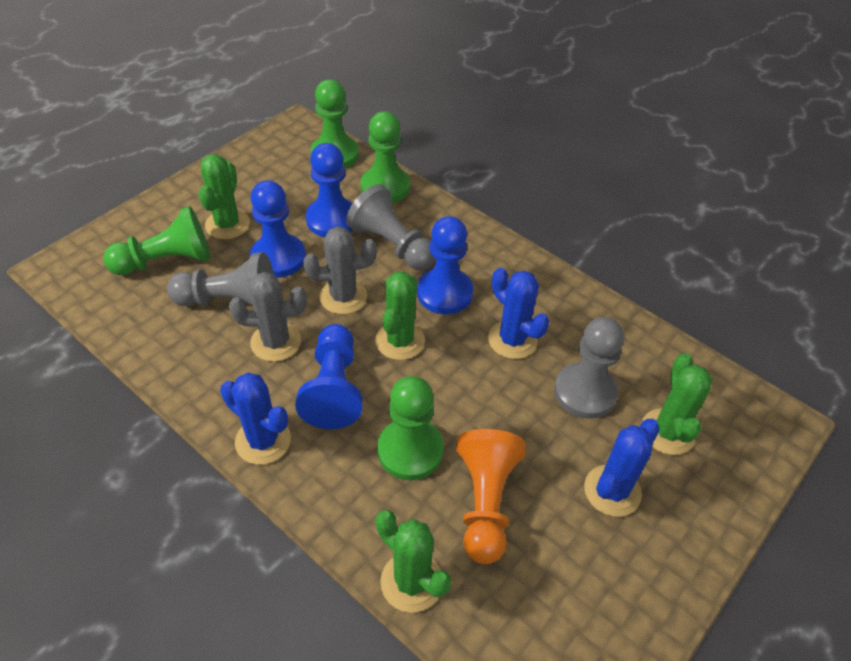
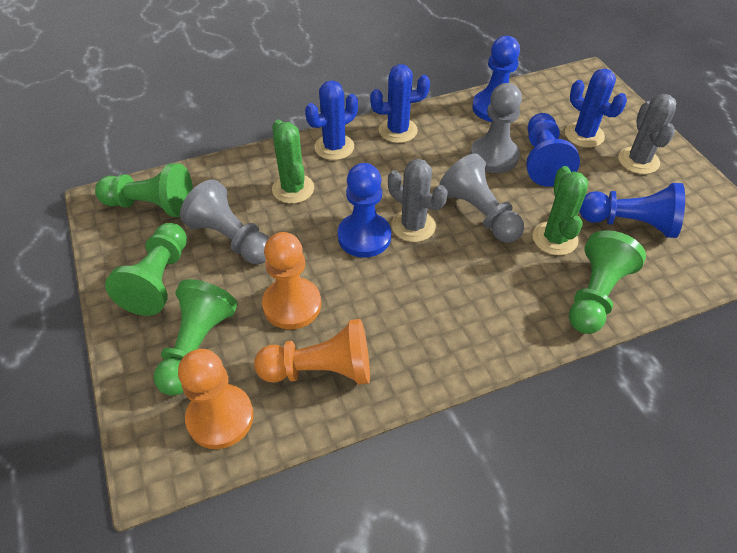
green cactus: 4 -> 2
orange pawn: 1 -> 3

